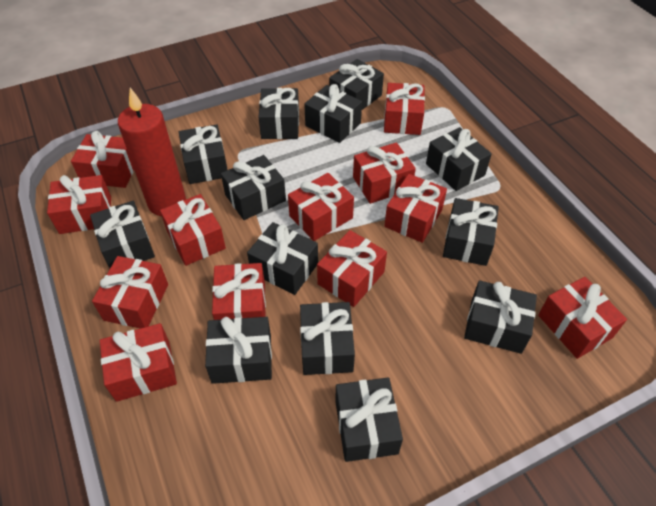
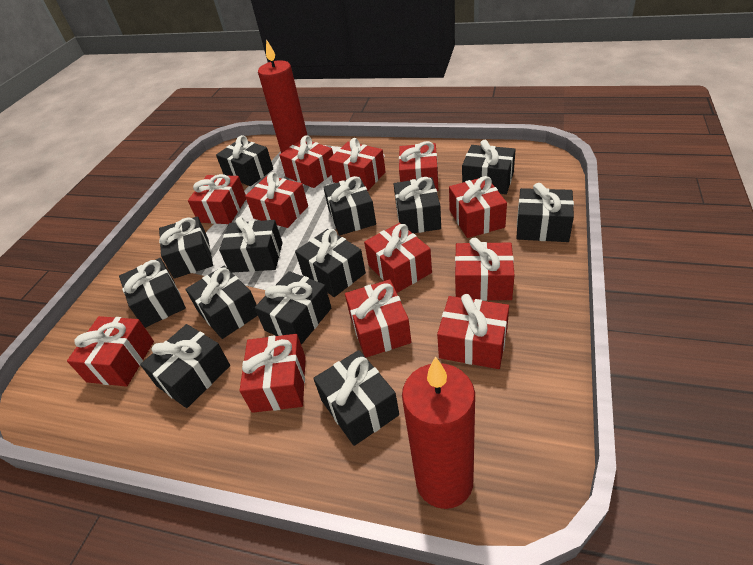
red candle: 1 -> 2

